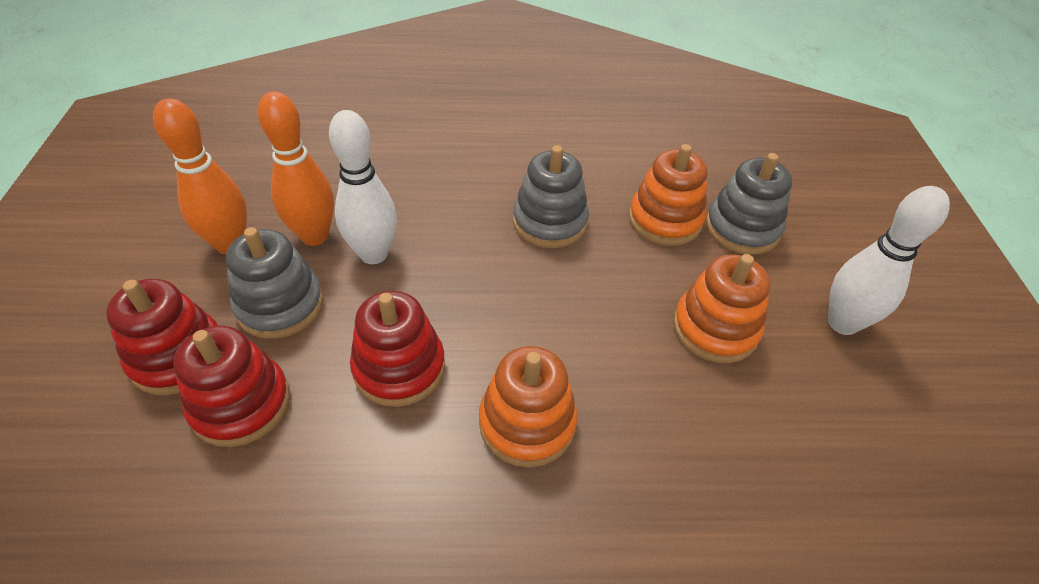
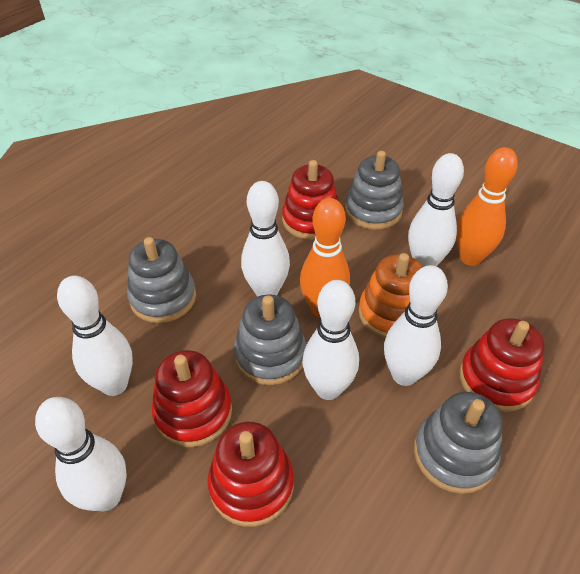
grey stacking toy: 3 -> 4
orange stacking toy: 3 -> 1
red stacking toy: 3 -> 4
white bowling pin: 2 -> 6

